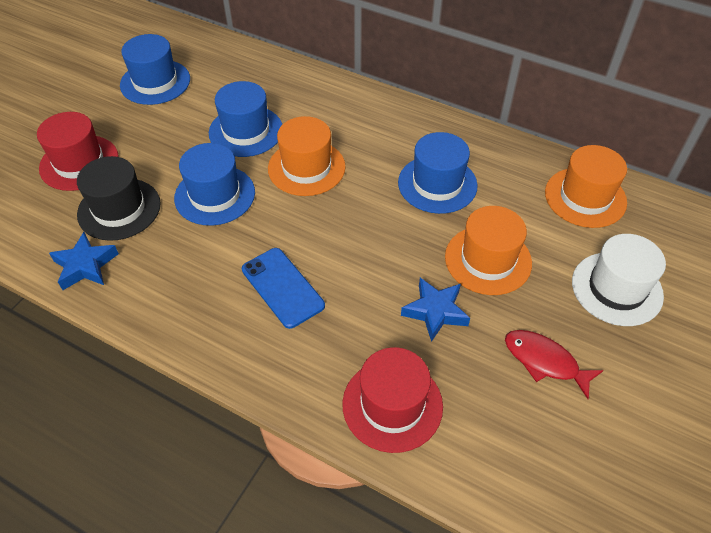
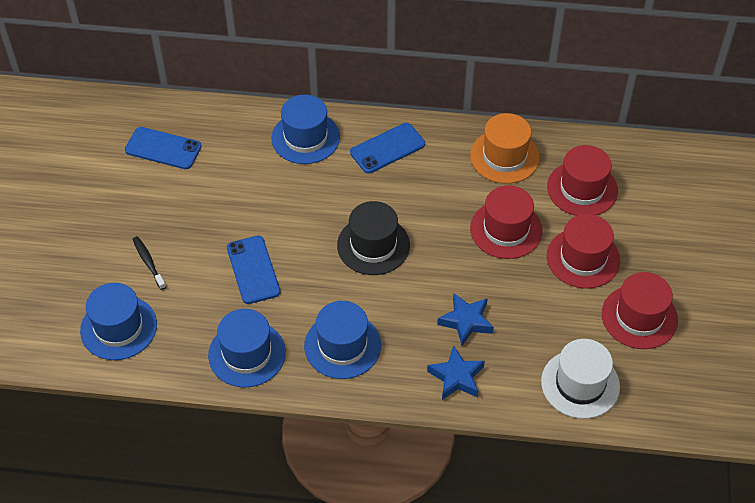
black toothbrush: 0 -> 1
blue phone: 1 -> 3
orange hat: 3 -> 1
red fish: 1 -> 0
red hat: 2 -> 4

